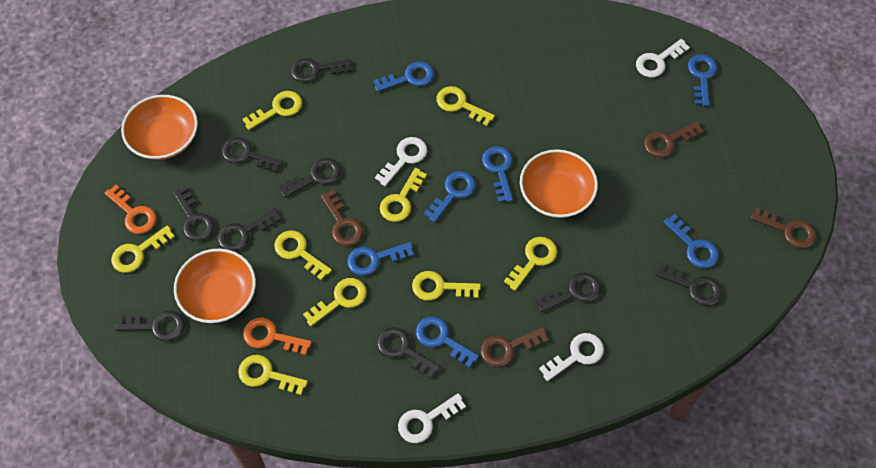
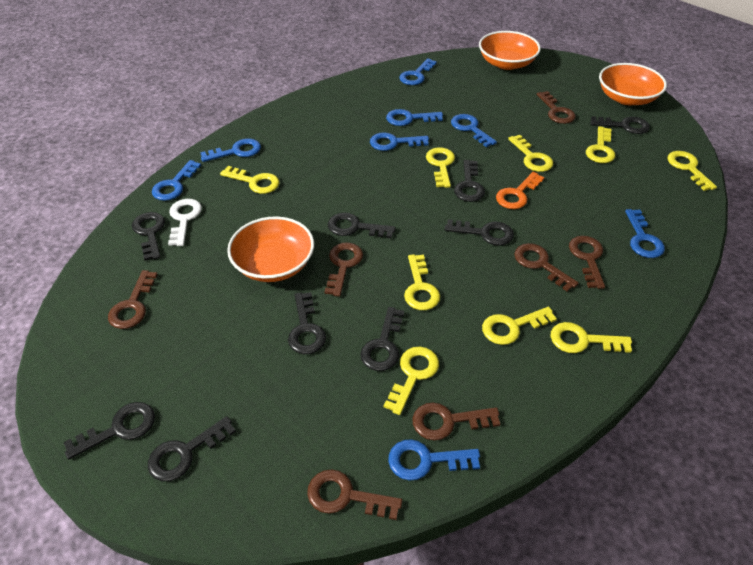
blue key: 7 -> 8
brown key: 4 -> 7
orange key: 2 -> 1
white key: 4 -> 1

